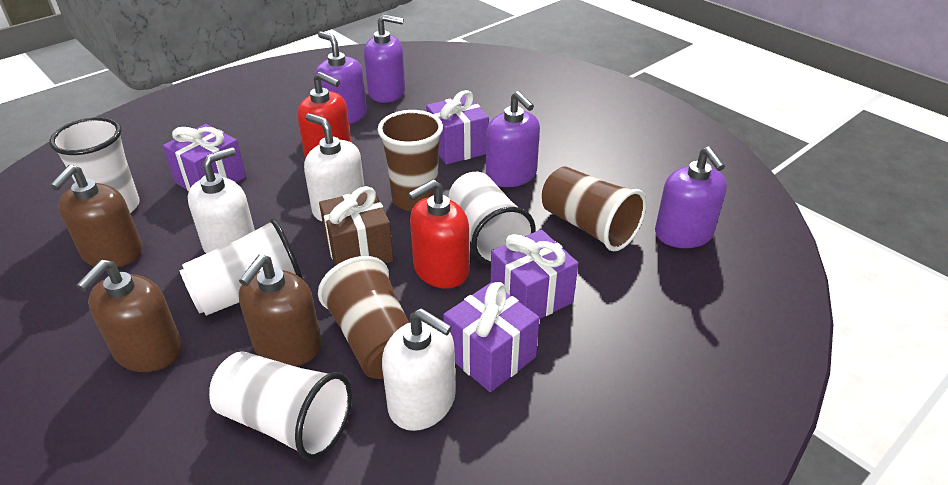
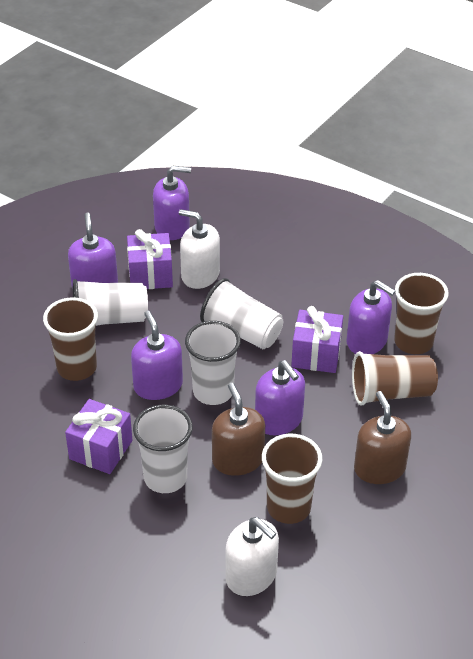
brown cup: 3 -> 4
brown gift: 1 -> 0
brown soap dispenser: 3 -> 2
purple gift: 4 -> 3
purple soap dispenser: 4 -> 5
red soap dispenser: 2 -> 0
white soap dispenser: 3 -> 2

